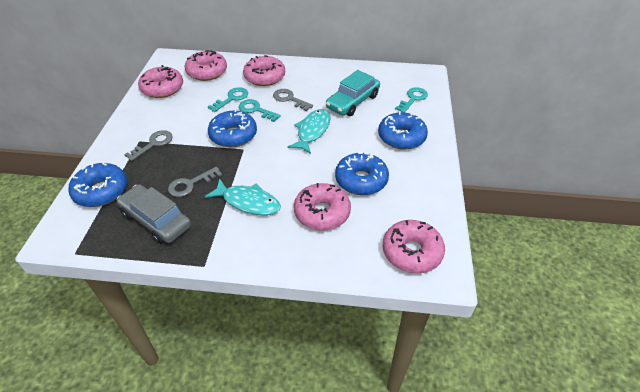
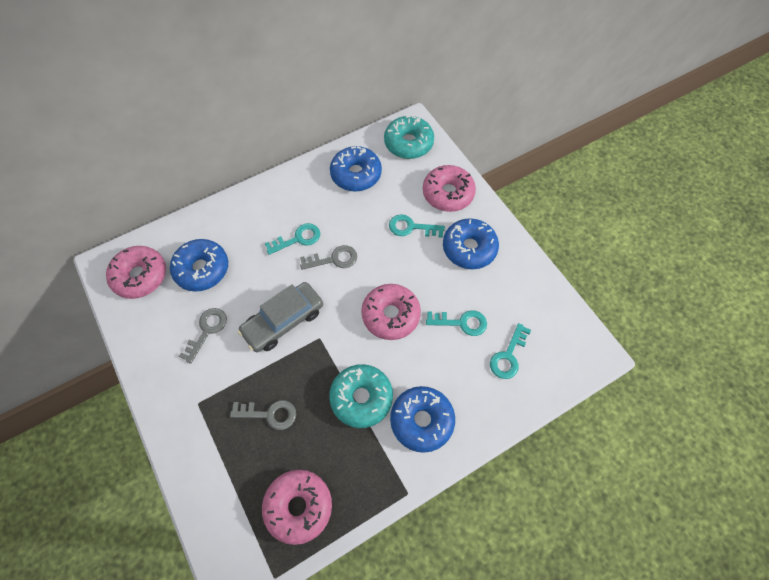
pink donut: 5 -> 4
turquoise car: 1 -> 0
turquoise donut: 0 -> 2
turquoise fish: 2 -> 0
turquoise key: 3 -> 4

